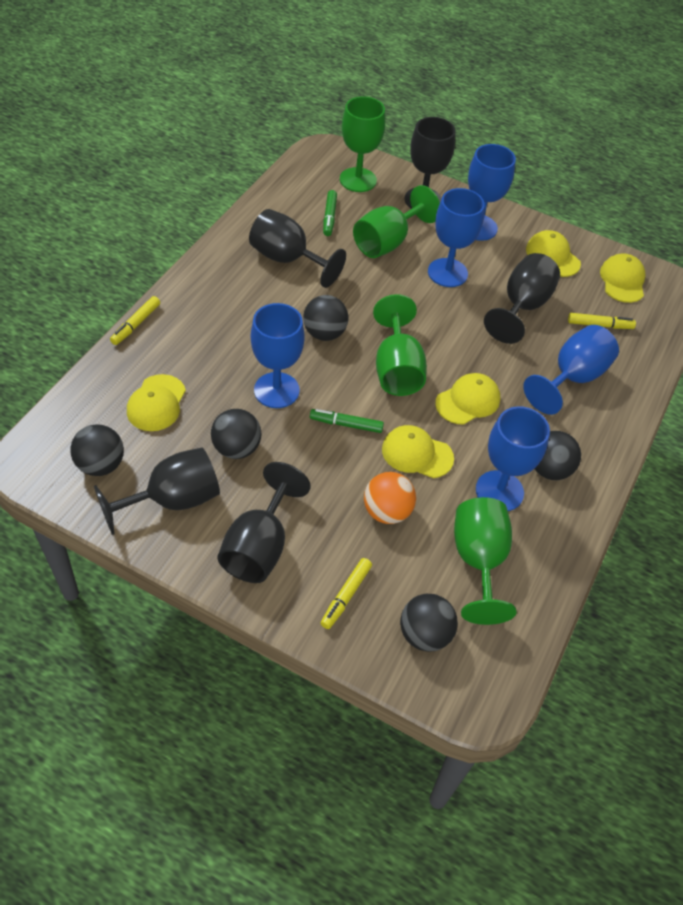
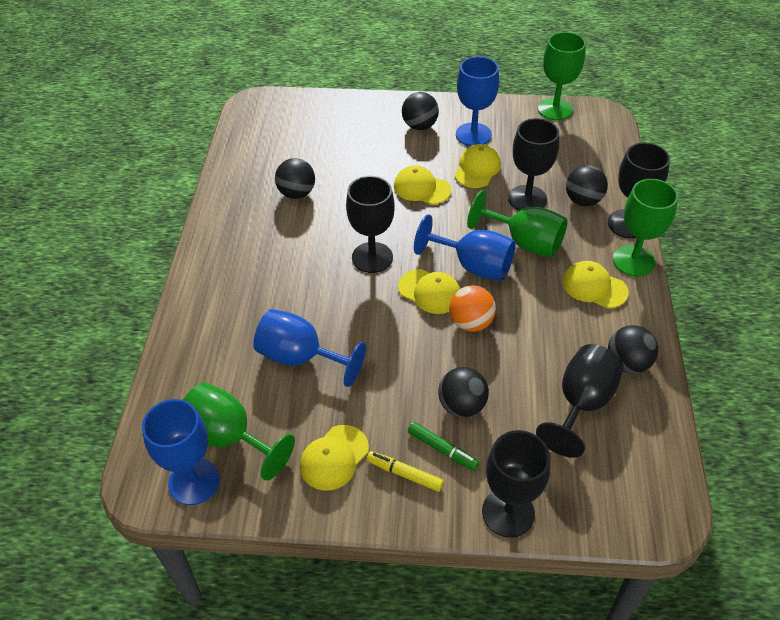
blue goblet: 5 -> 4
green marker: 2 -> 1
yellow marker: 3 -> 1

